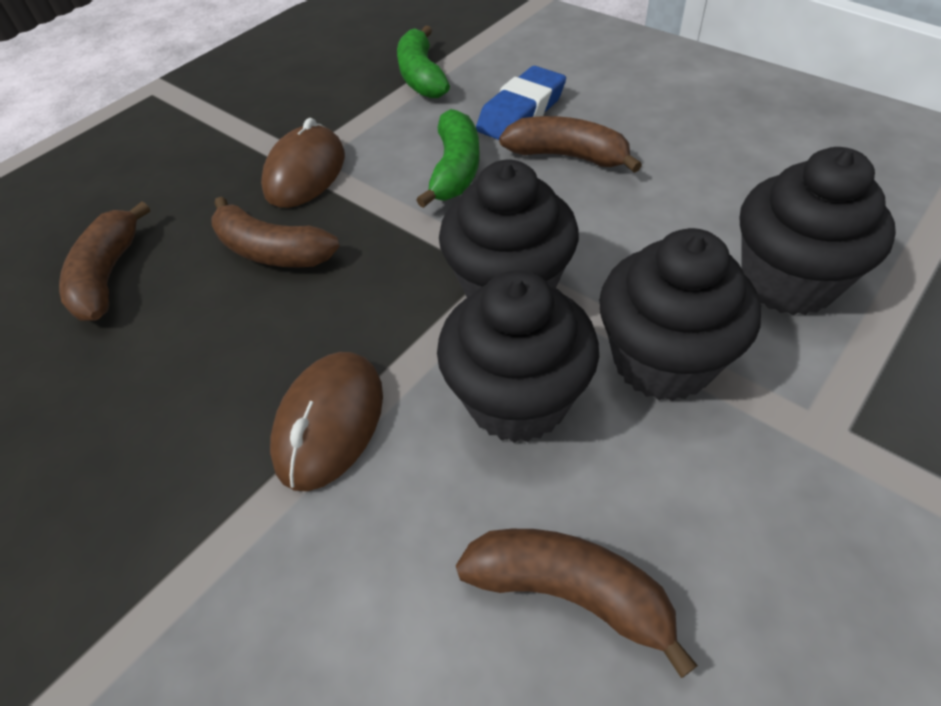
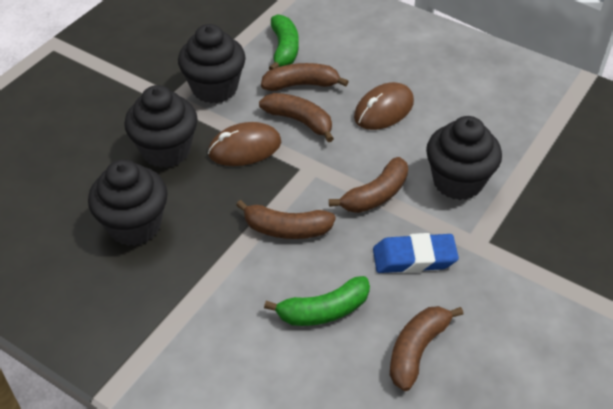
brown banana: 4 -> 5

